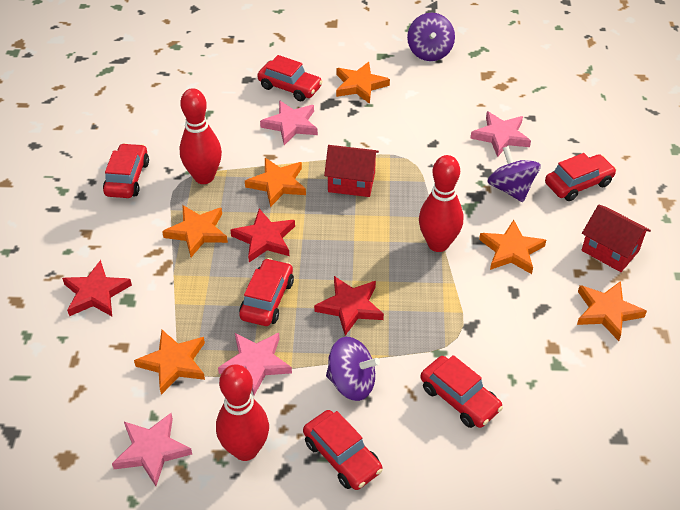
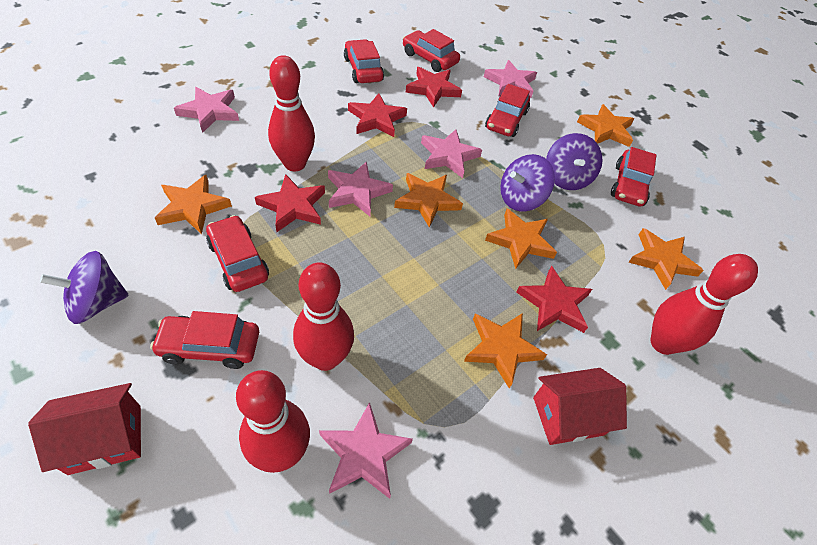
pink star: 4 -> 5
red bowling pin: 3 -> 4
red star: 3 -> 4

